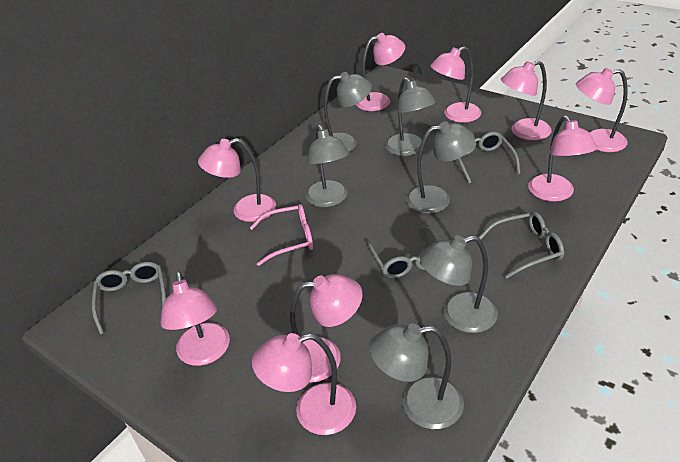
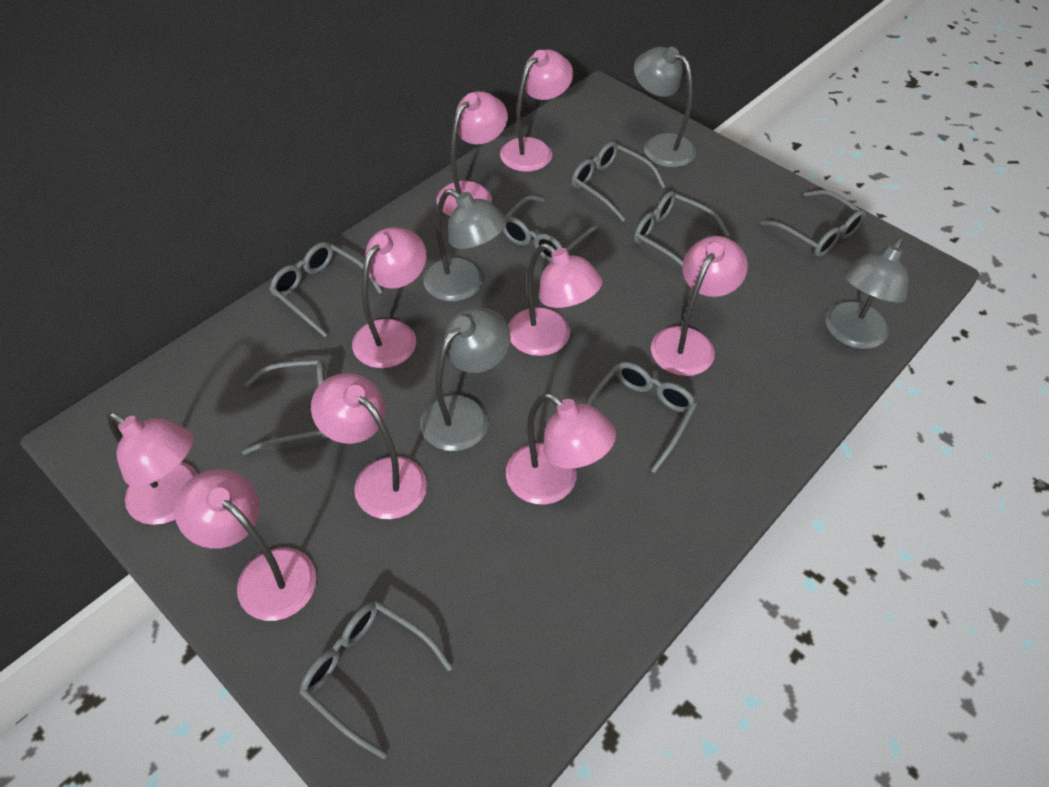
grey glasses: 4 -> 8
grey lamp: 6 -> 4
pink glasses: 1 -> 0

